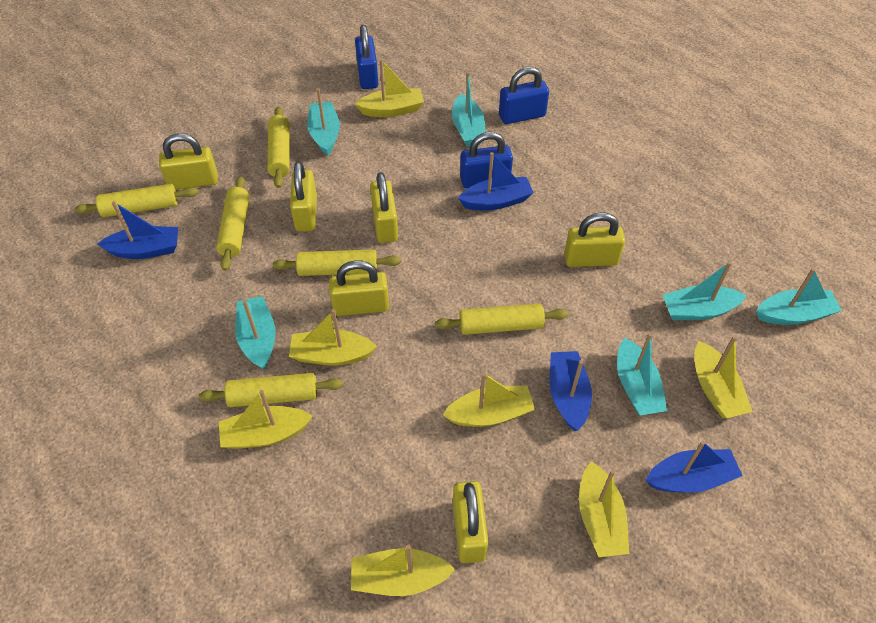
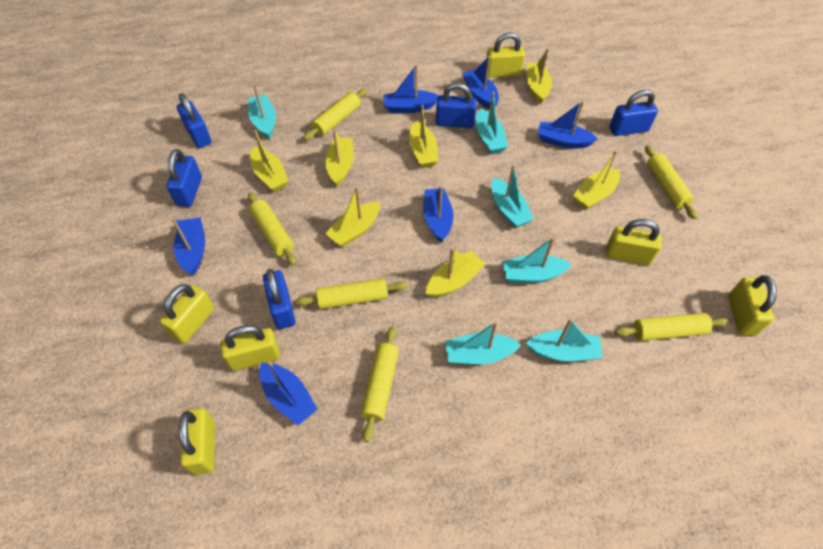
blue boat: 4 -> 6
blue padlock: 3 -> 5

